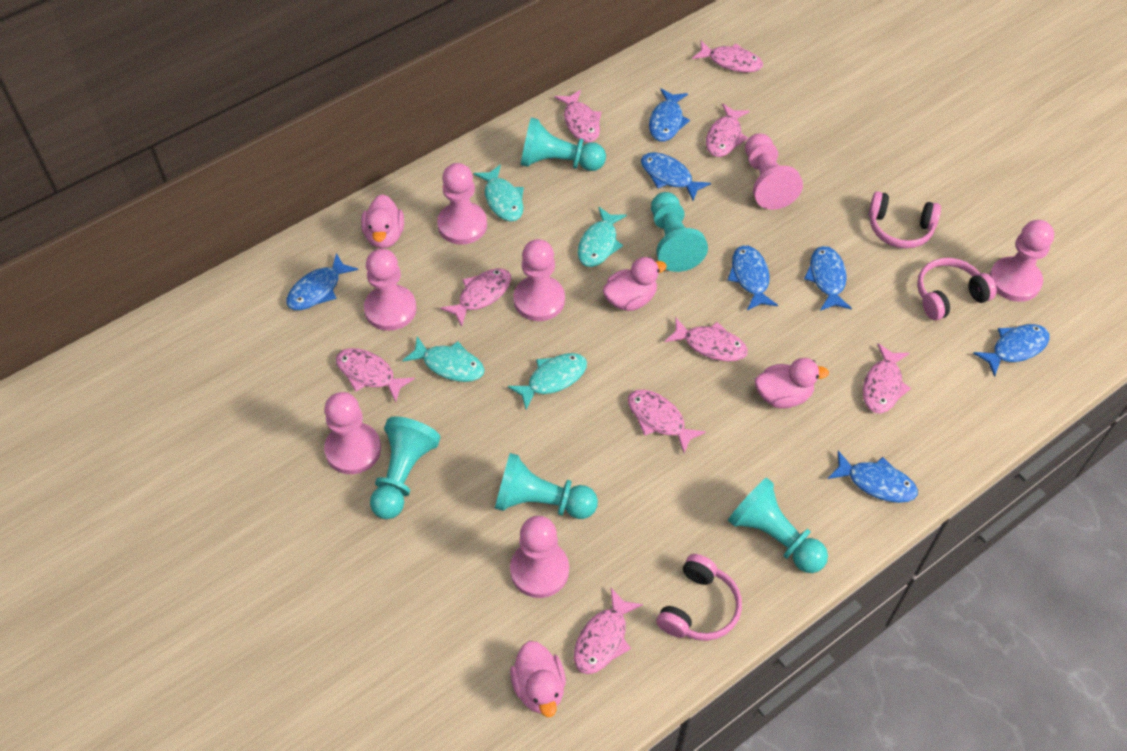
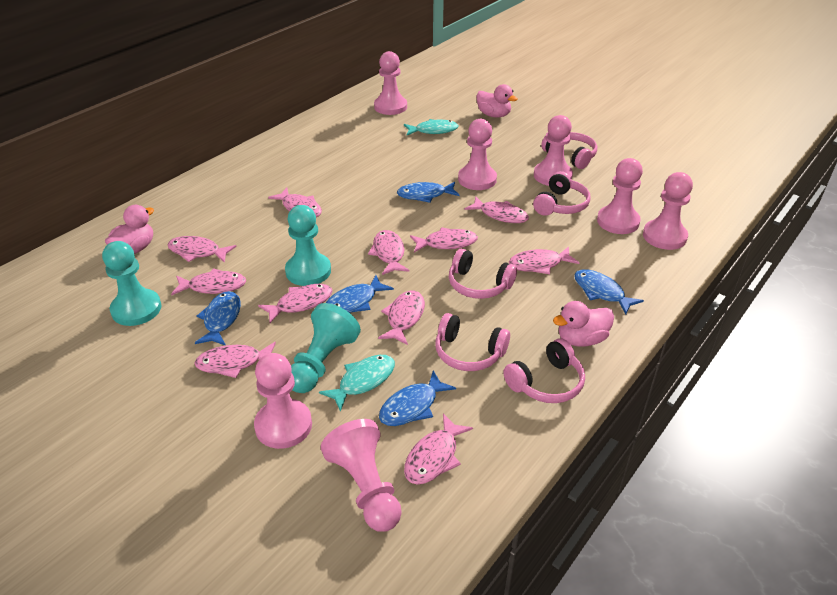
blue fish: 7 -> 5
pink duck: 4 -> 3
pink fish: 9 -> 11
pink headphones: 3 -> 5
turquoise fish: 4 -> 2
turquoise pawn: 5 -> 3

